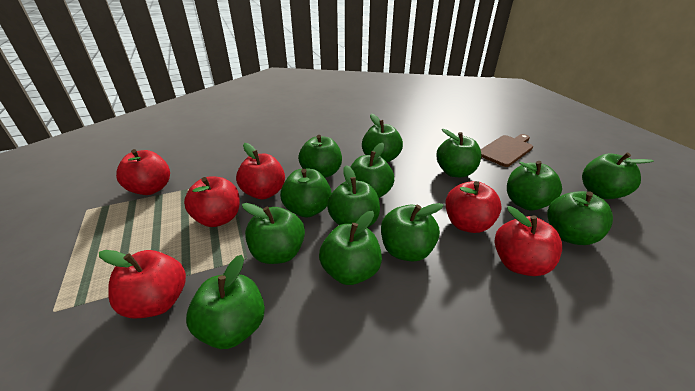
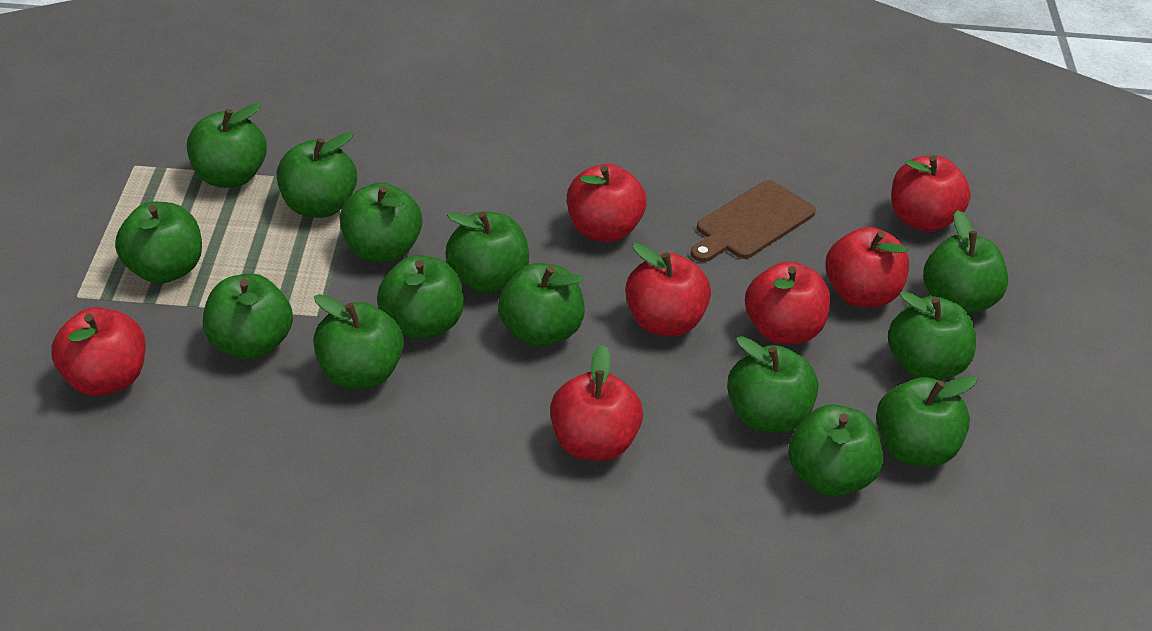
green apple: 13 -> 14
red apple: 6 -> 7

